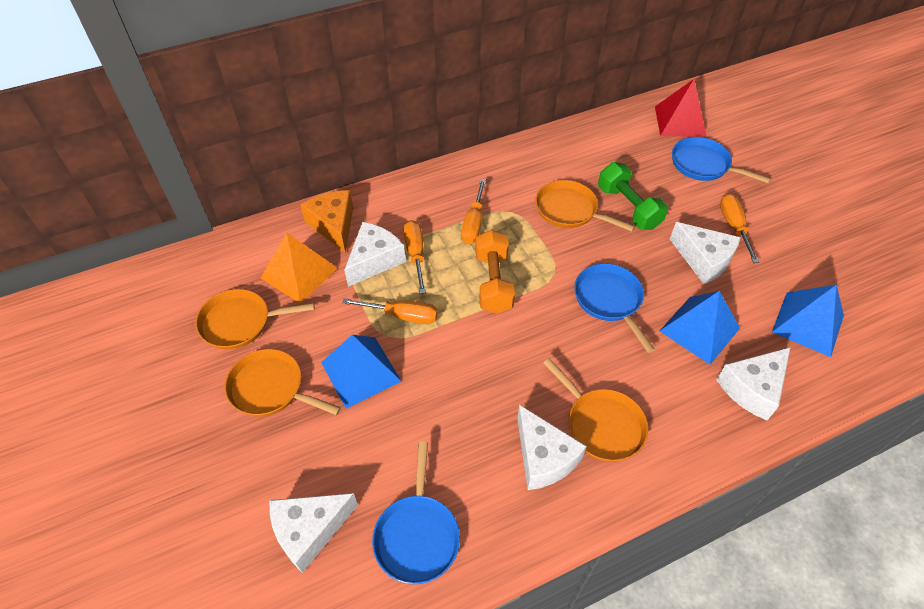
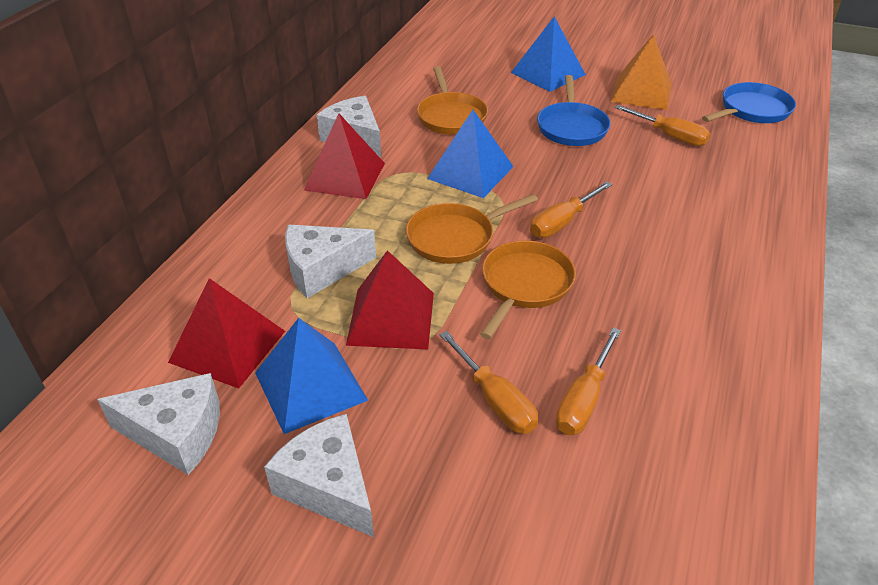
blue pan: 3 -> 2
green dumbbell: 1 -> 0
orange cheese: 1 -> 0
orange dumbbell: 1 -> 0
orange pan: 4 -> 3
red pyramid: 1 -> 3
white cheese: 5 -> 4

